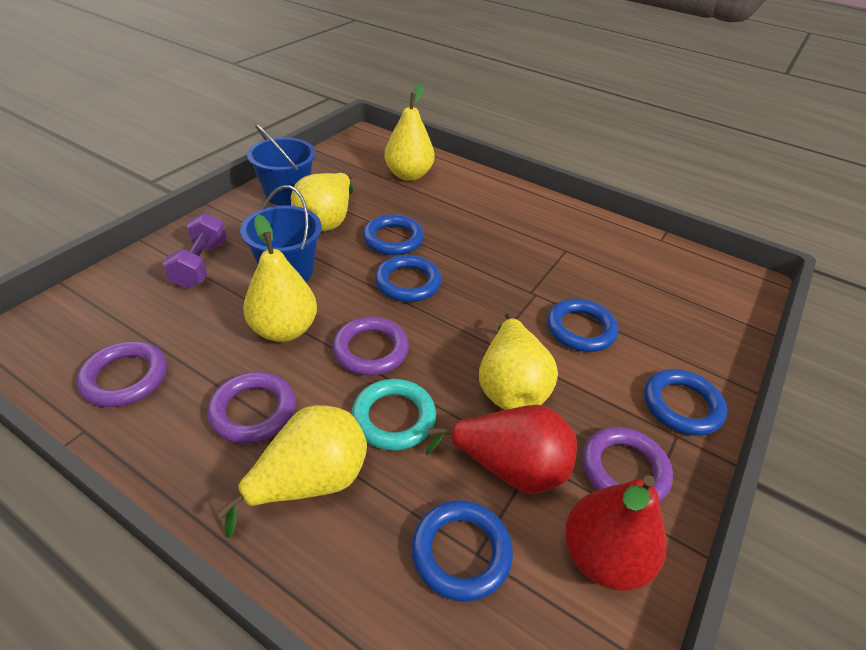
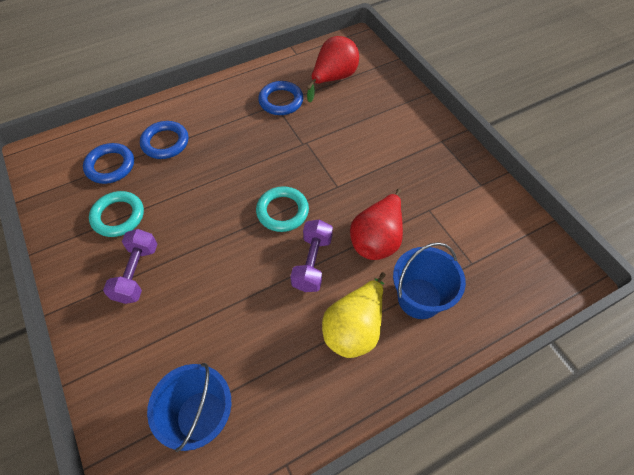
blue ring: 5 -> 3
purple dumbbell: 1 -> 2
purple ring: 4 -> 0
turquoise ring: 1 -> 2
yellow pear: 5 -> 1

